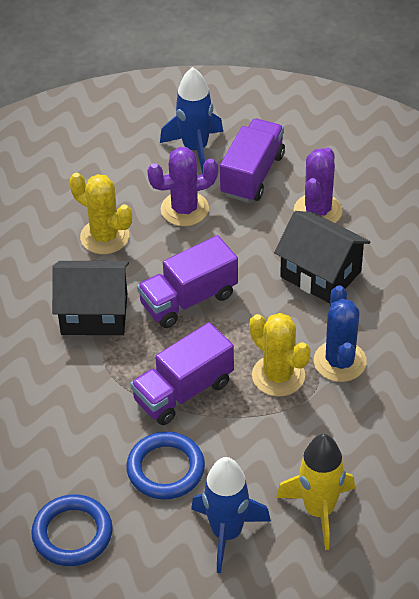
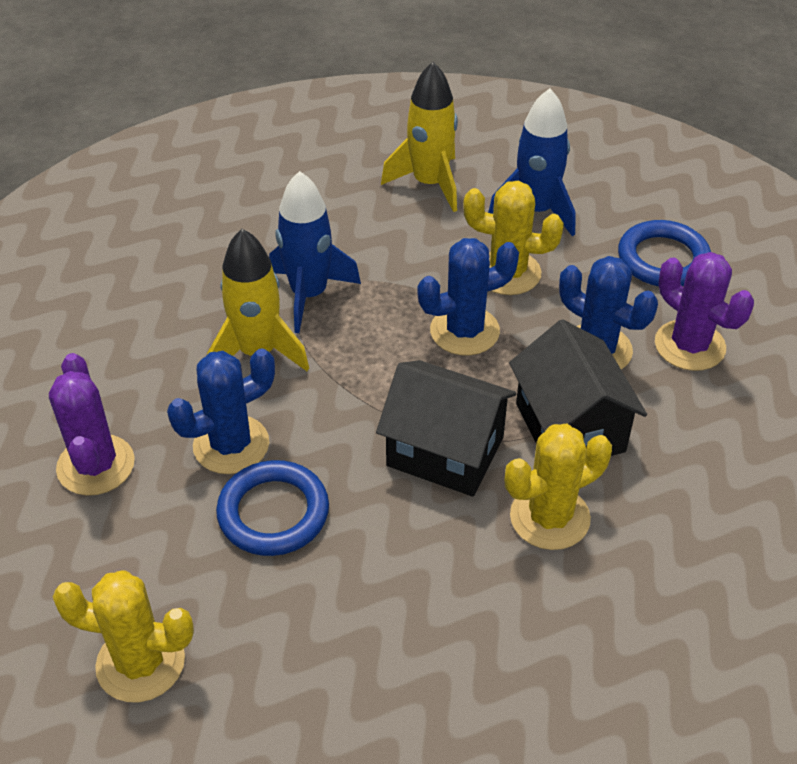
blue cactus: 1 -> 3
purple truck: 3 -> 0
yellow cactus: 2 -> 3
yellow rocket: 1 -> 2

